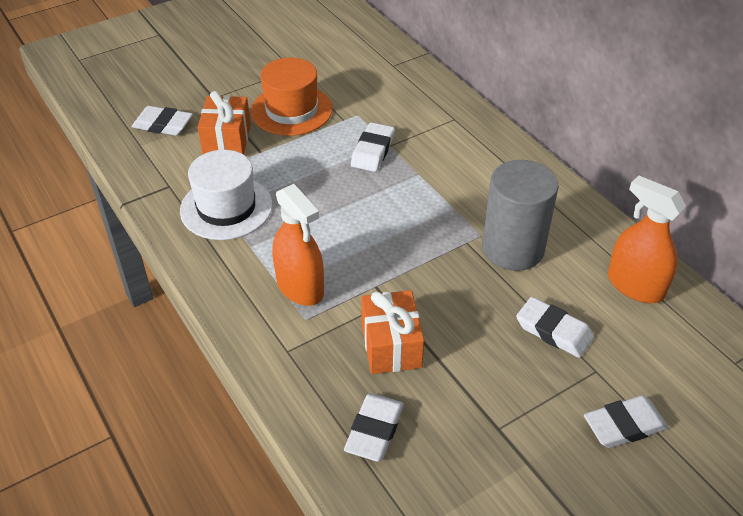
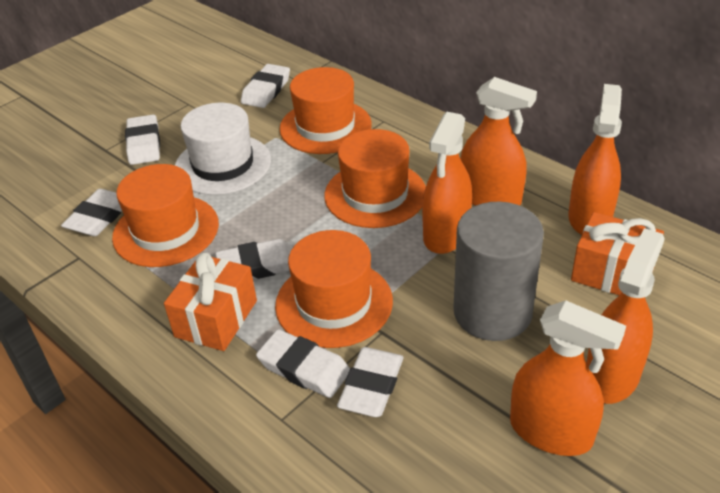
orange hat: 1 -> 4
orange spray bottle: 2 -> 5
white eraser: 5 -> 6

